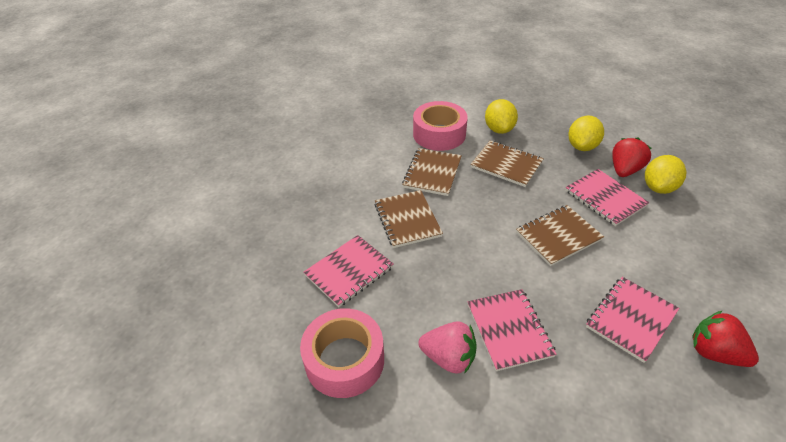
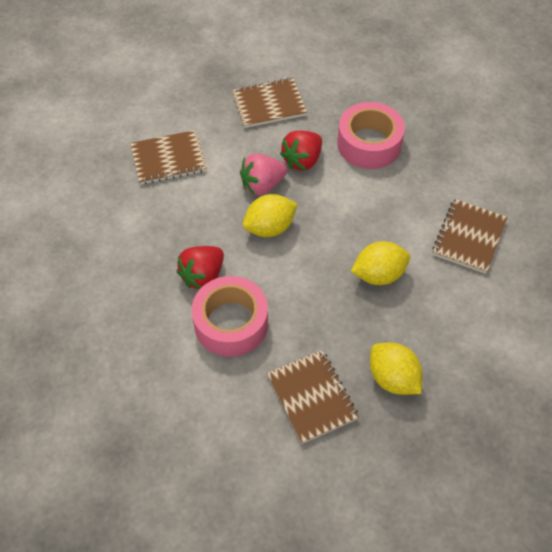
pink notebook: 4 -> 0

